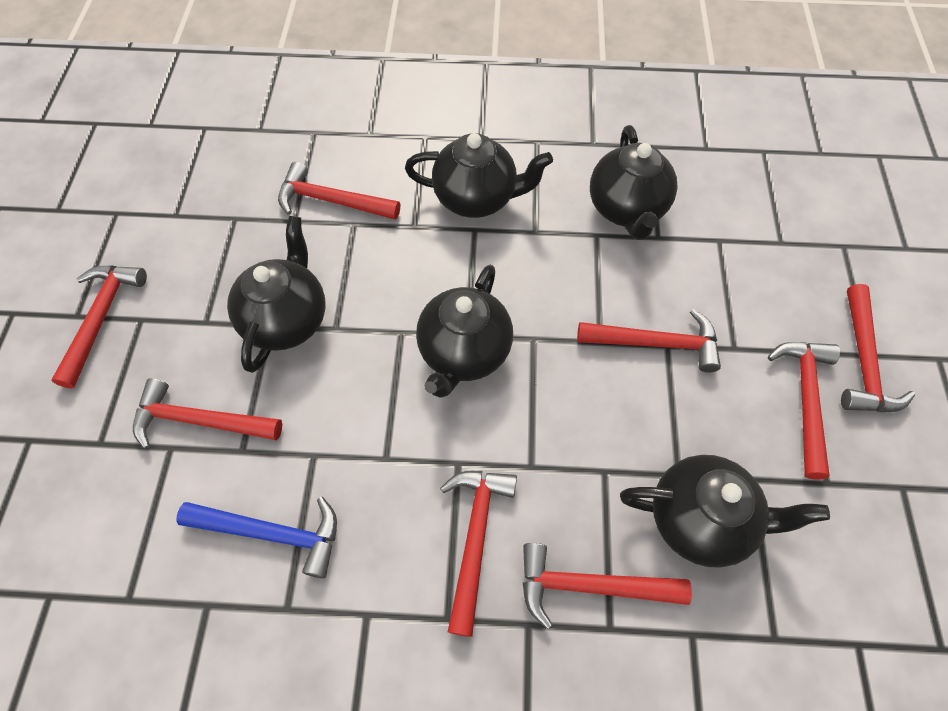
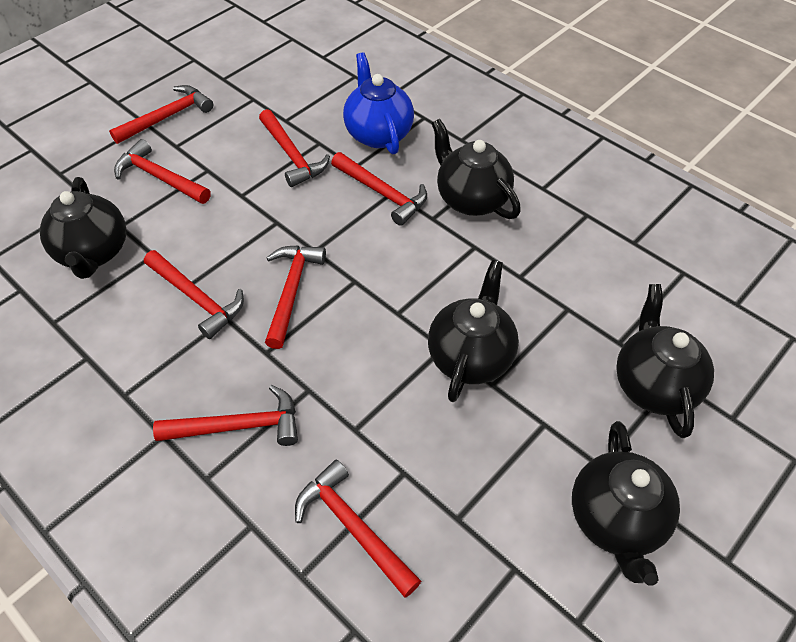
blue hammer: 1 -> 0
blue teapot: 0 -> 1

